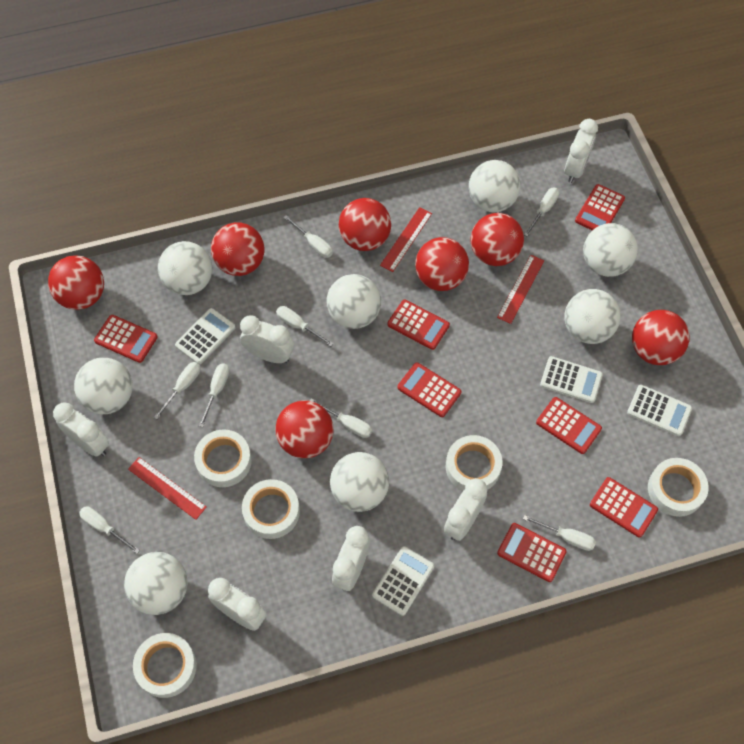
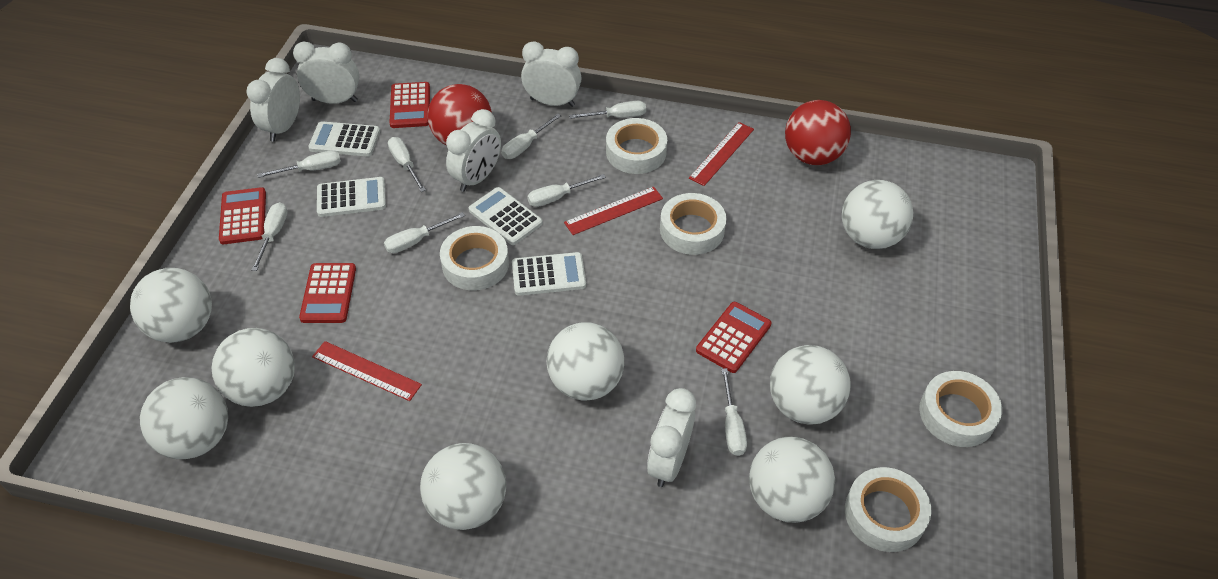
red ball: 7 -> 2
red calculator: 7 -> 4
white clock: 6 -> 5

